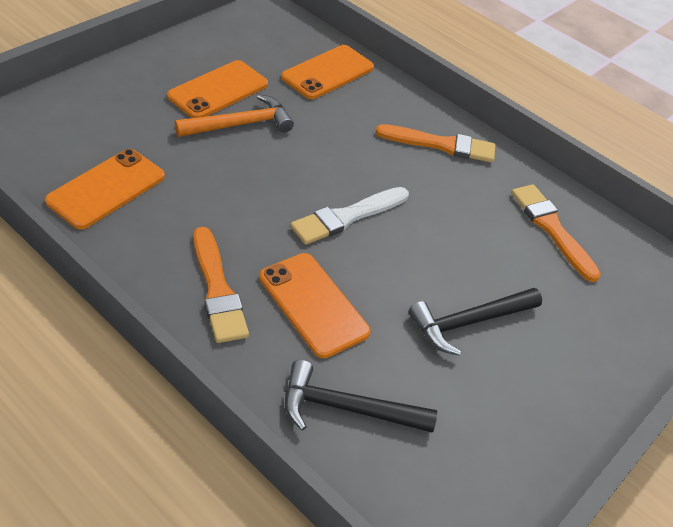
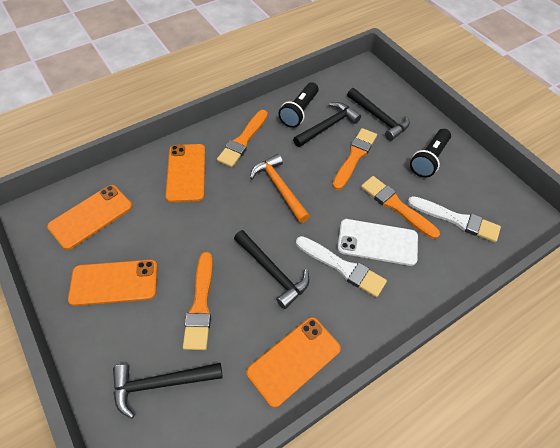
black flashlight: 0 -> 2
black hammer: 2 -> 4
orange brush: 3 -> 4
white brush: 1 -> 2
white phone: 0 -> 1

